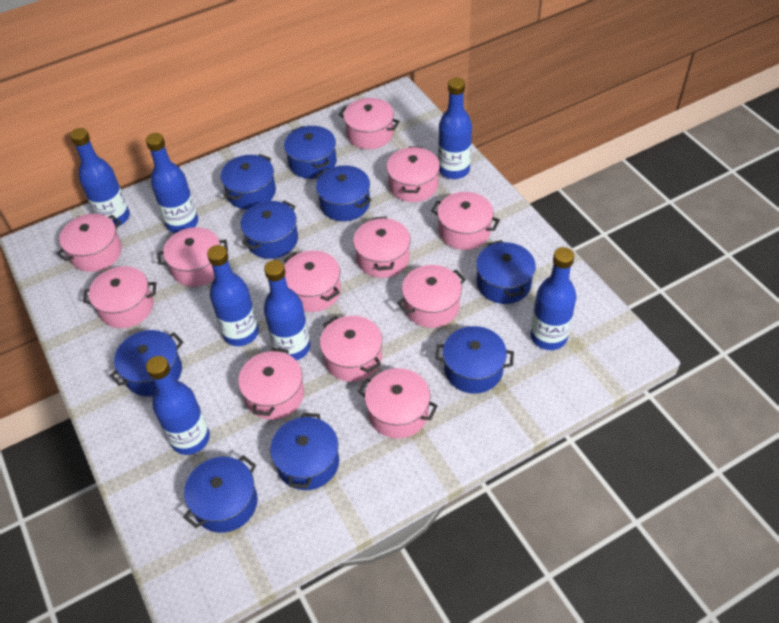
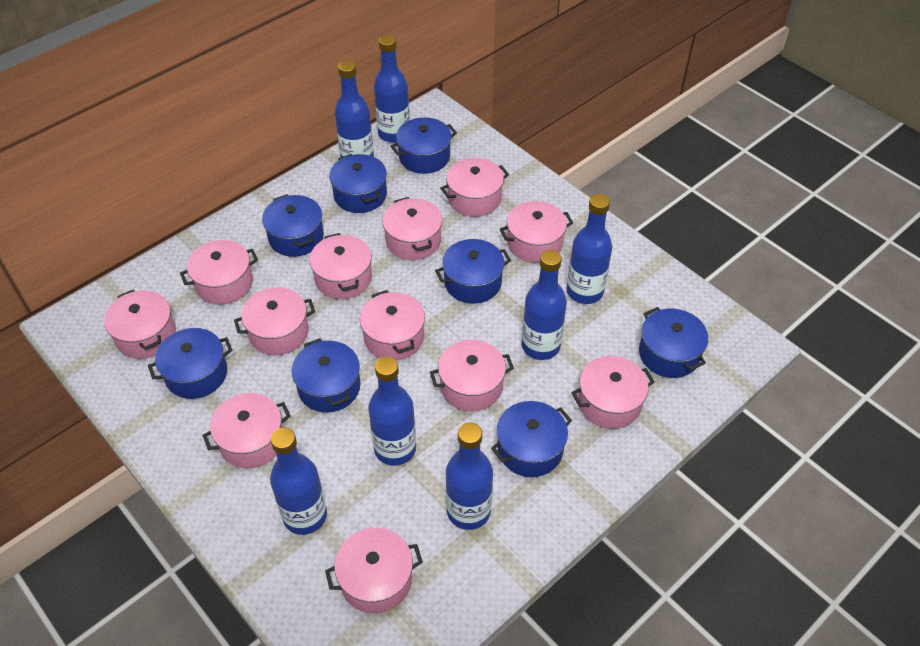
blue pot: 9 -> 8

